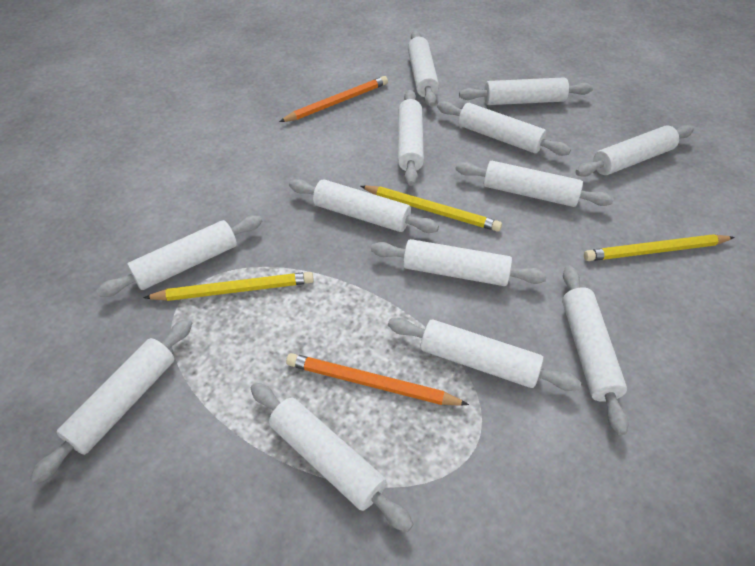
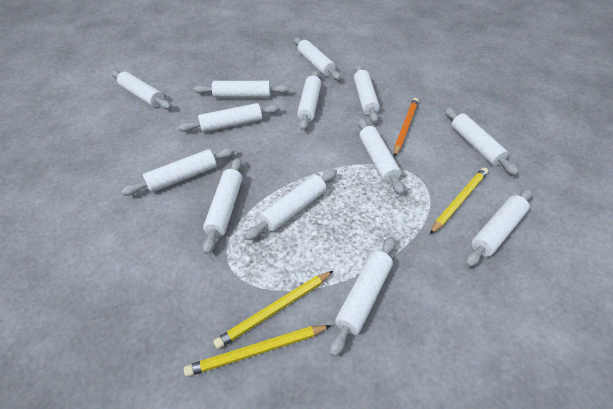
orange pencil: 2 -> 1

